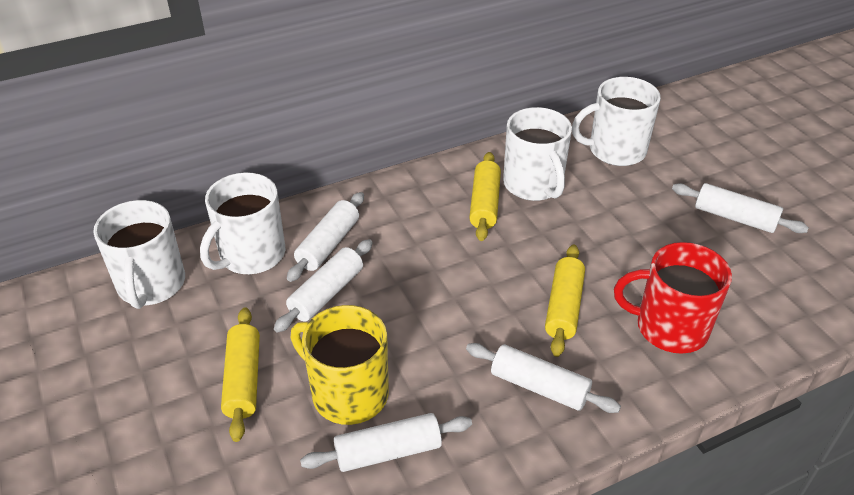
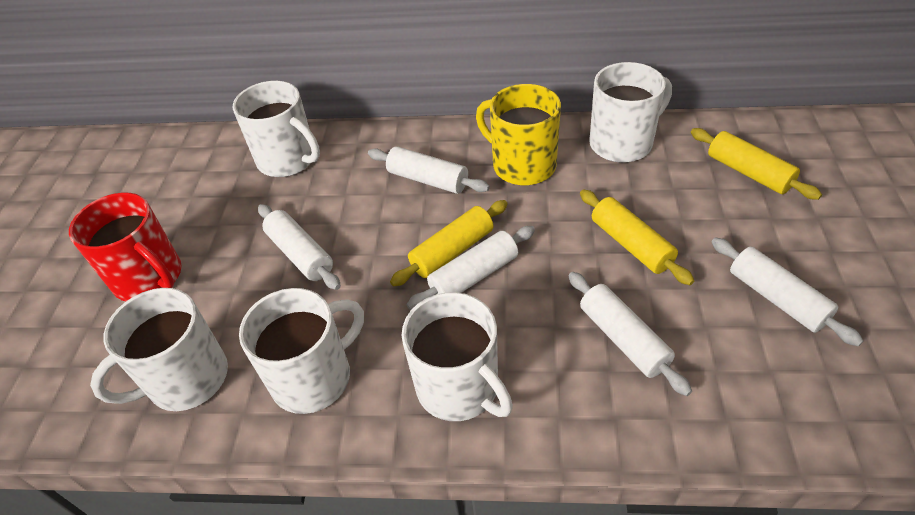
white mug: 4 -> 5

